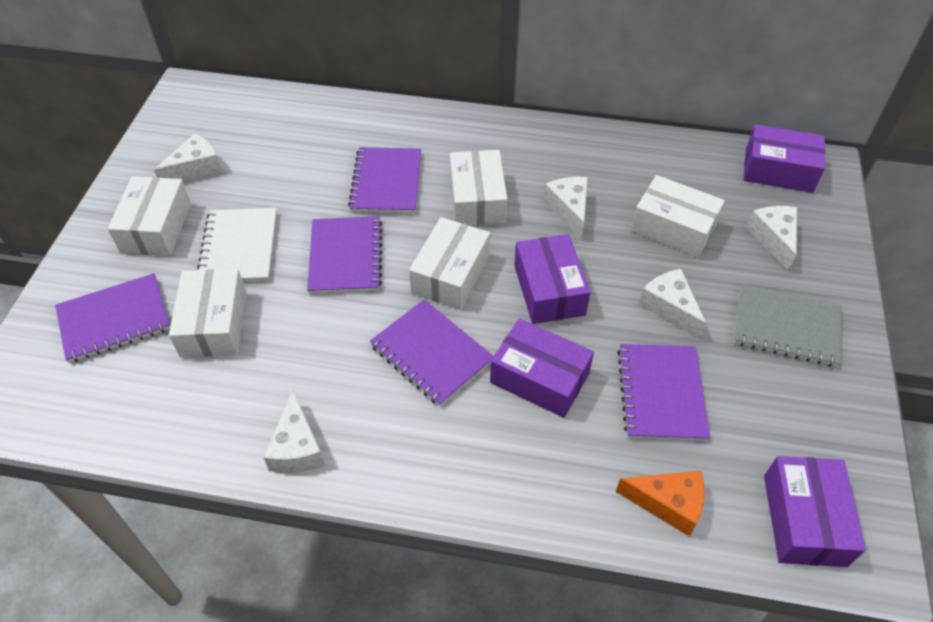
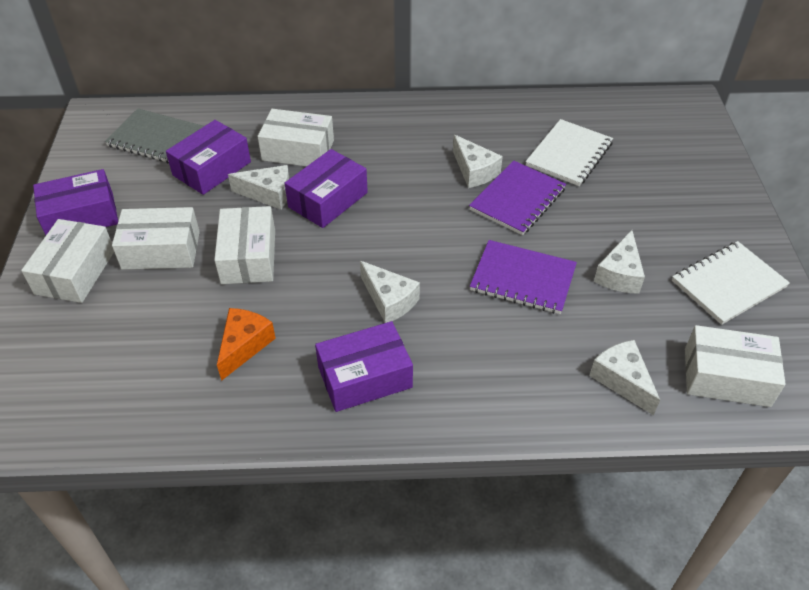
purple notebook: 5 -> 2
white notebook: 1 -> 2

